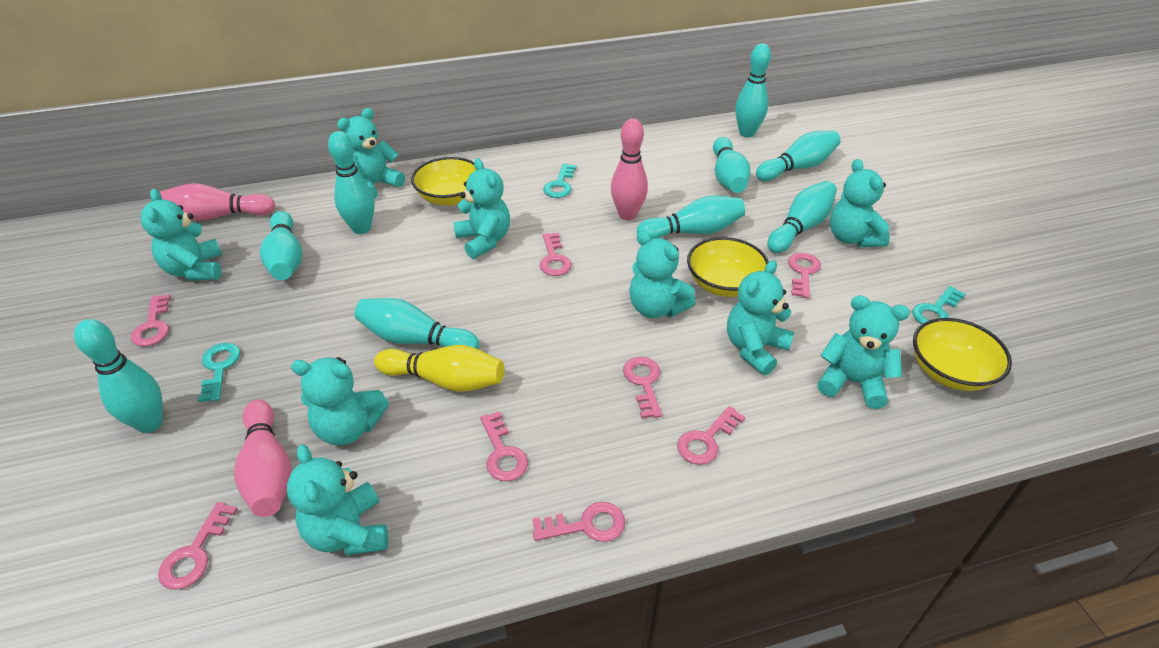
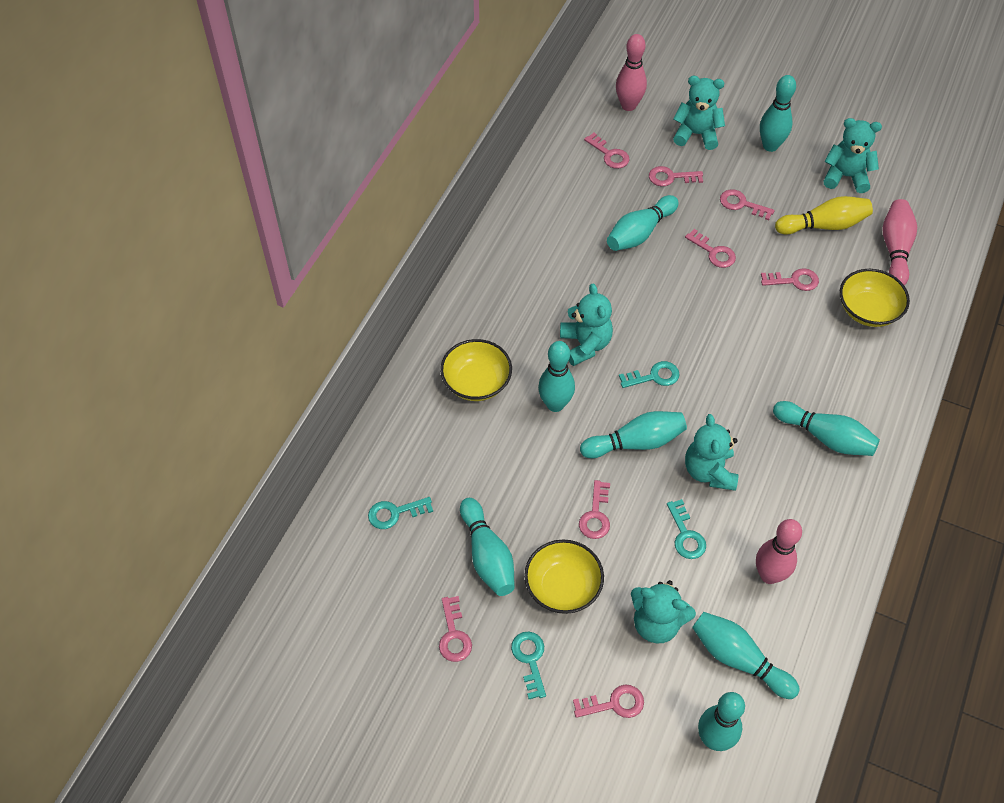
turquoise bowling pin: 9 -> 8
turquoise key: 3 -> 4
turquoise teddy bear: 9 -> 5

